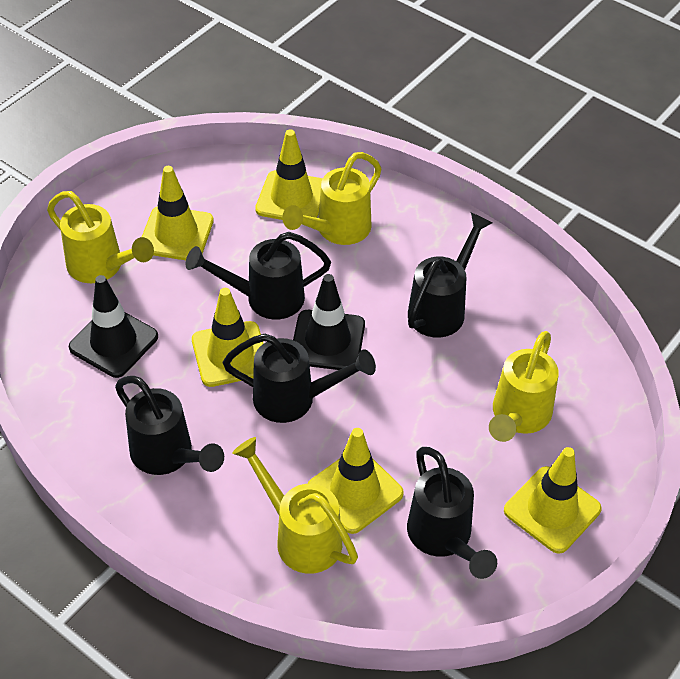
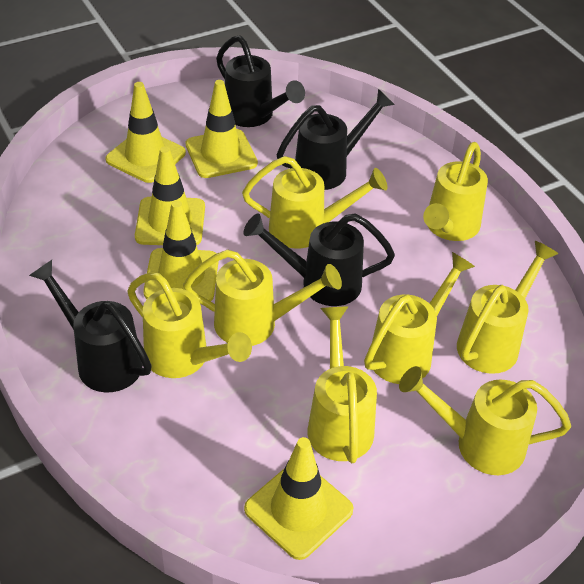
black traffic cone: 2 -> 0
black watering can: 5 -> 4
yellow watering can: 4 -> 8

